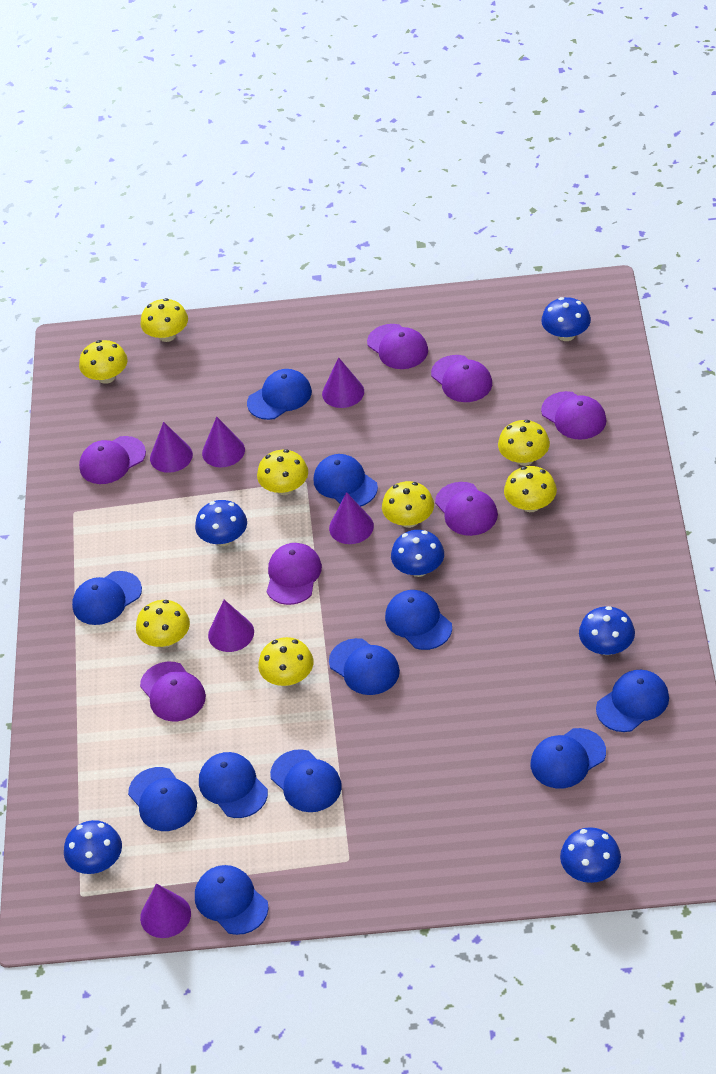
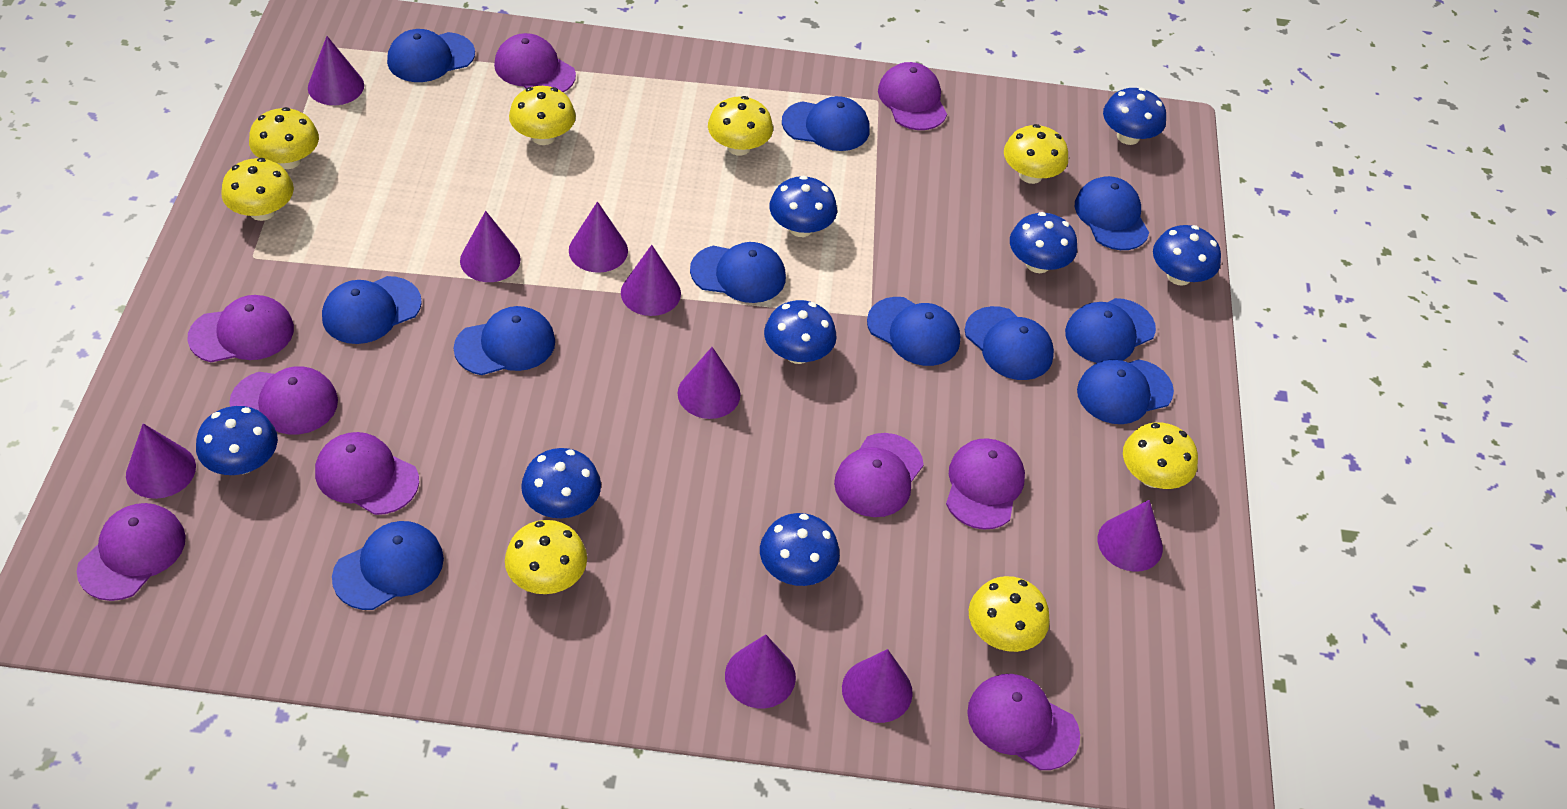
blue mushroom: 6 -> 8
purple cap: 7 -> 9
purple cone: 6 -> 9

